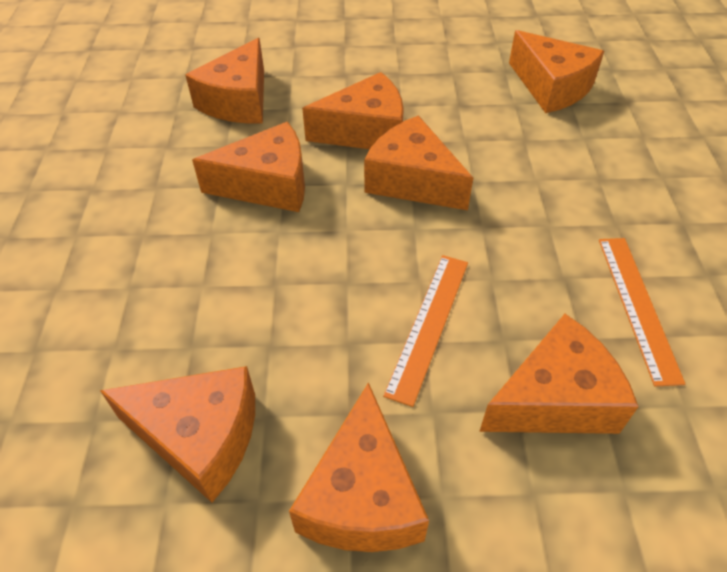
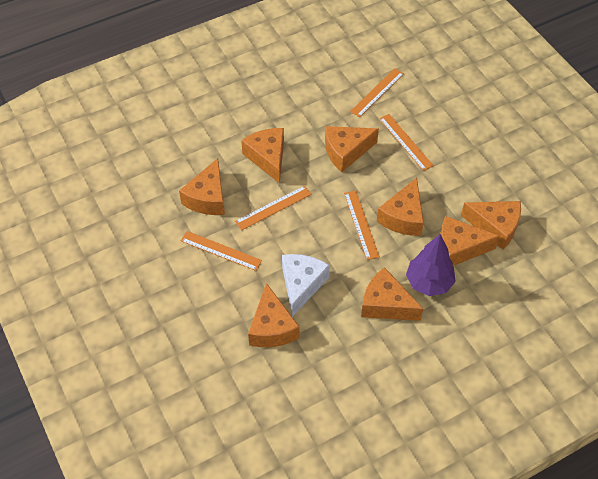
orange ruler: 2 -> 5
purple tree: 0 -> 1
white cheese: 0 -> 1

